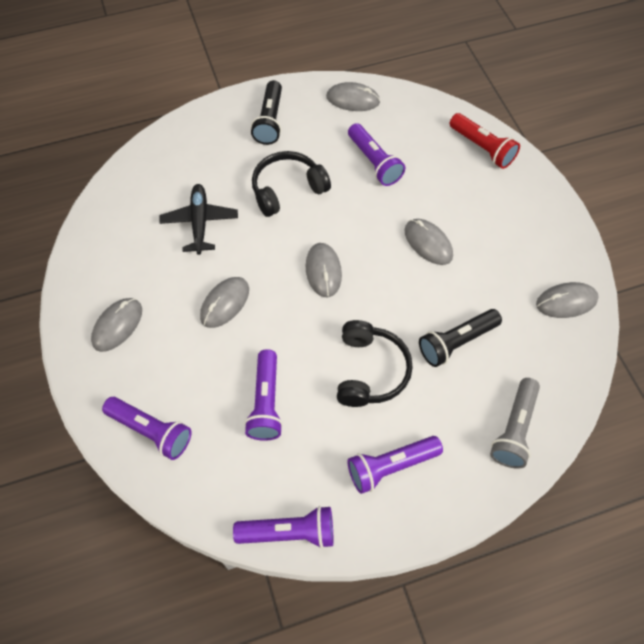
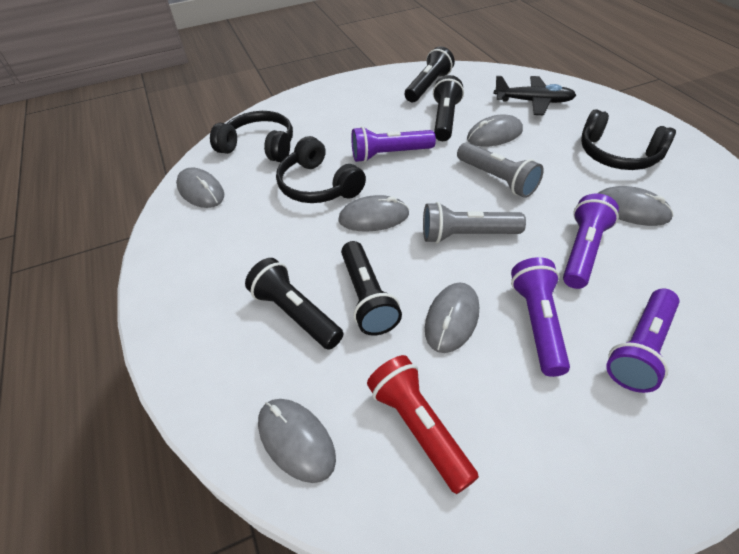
black flashlight: 2 -> 4
black headphones: 2 -> 3
grey flashlight: 1 -> 2
purple flashlight: 5 -> 4

